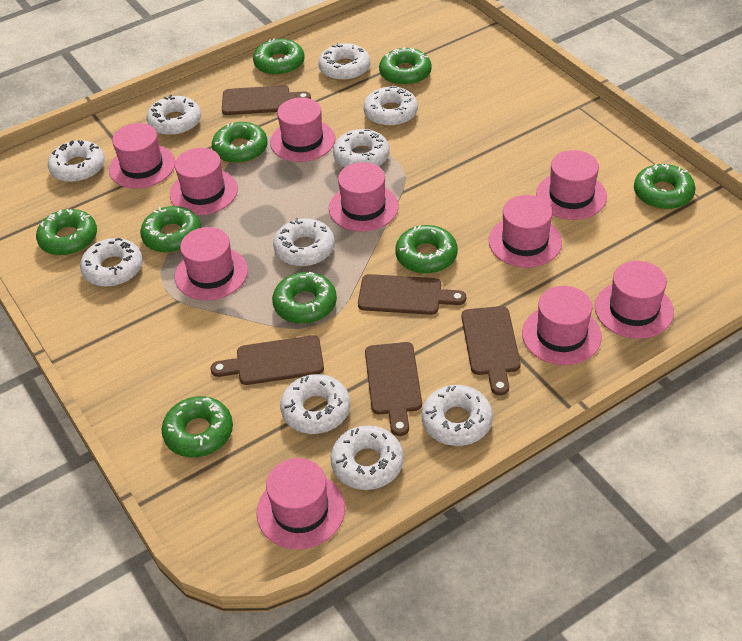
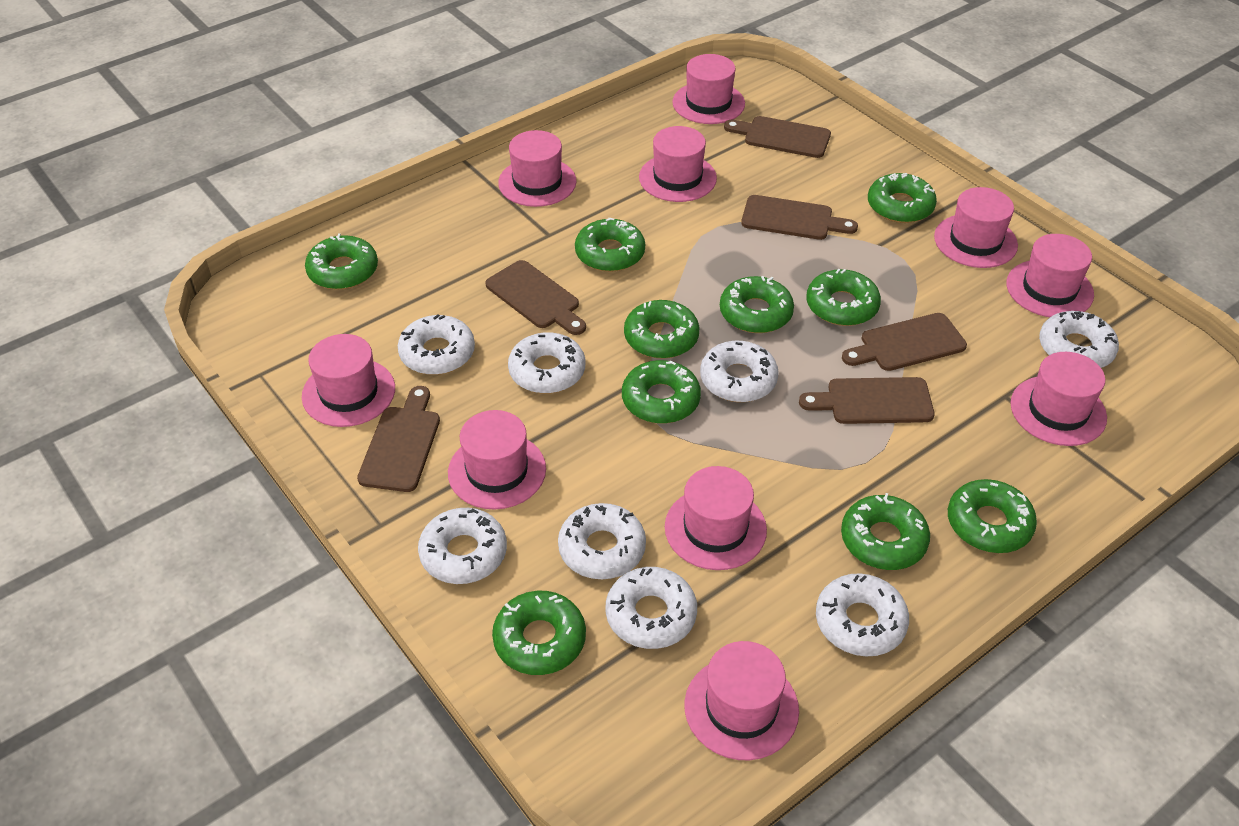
brown cutting board: 5 -> 6
green donut: 9 -> 10
white donut: 10 -> 8

